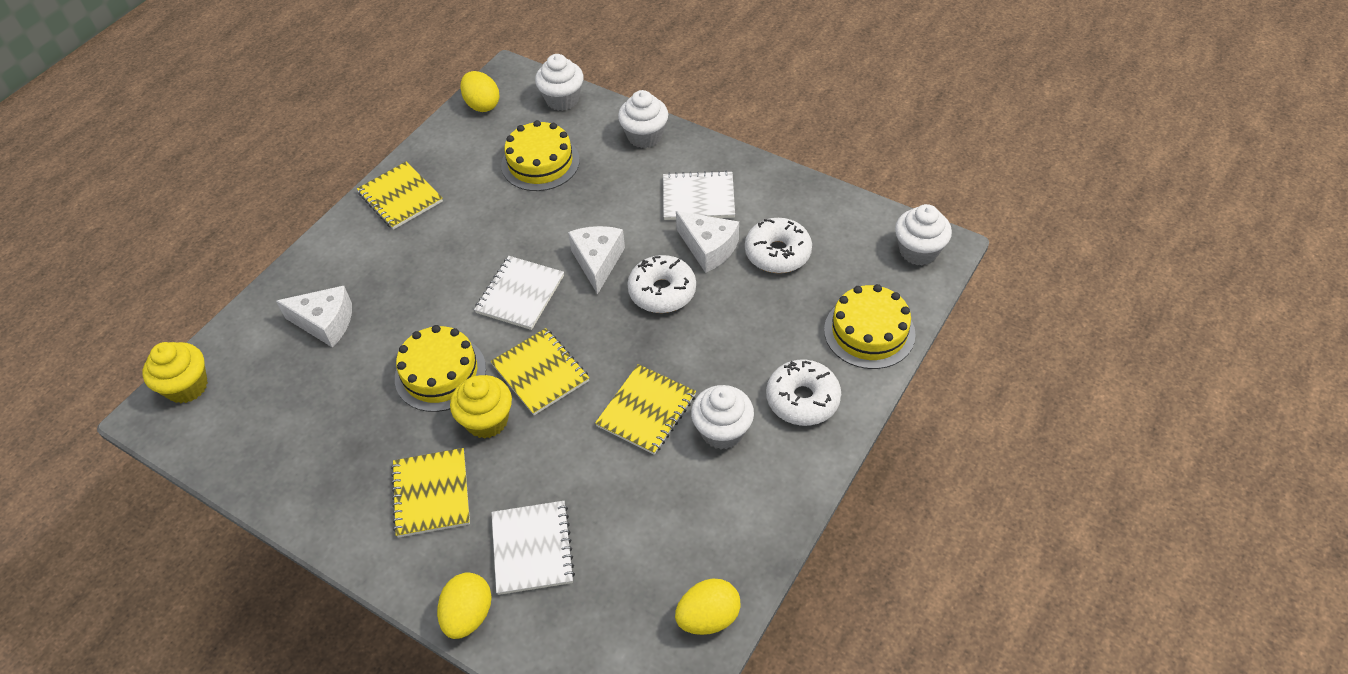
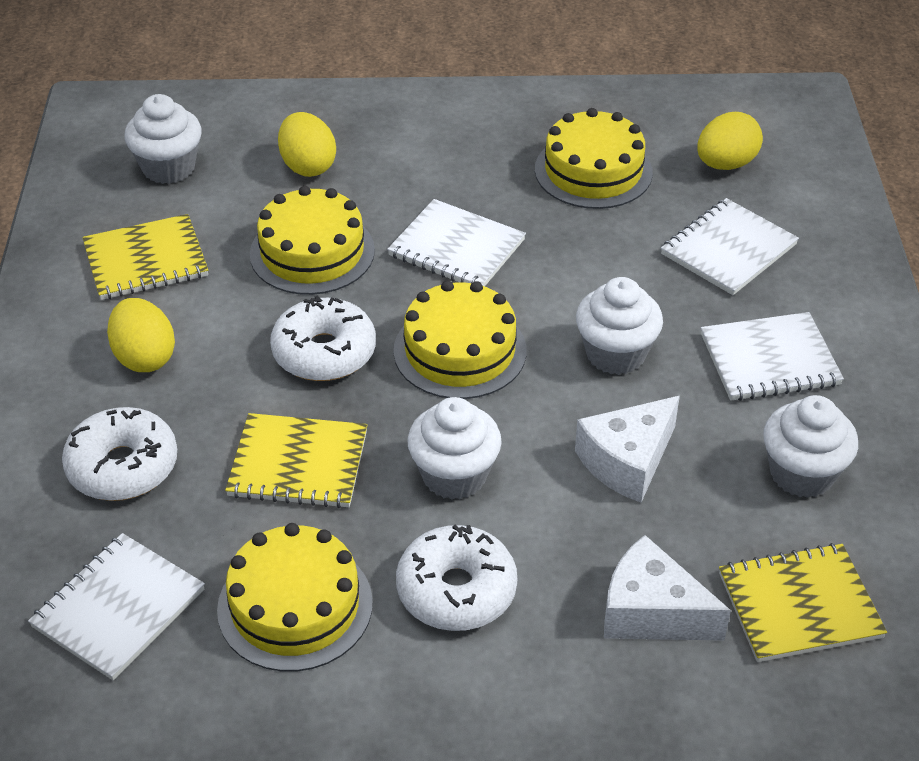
white cheese: 3 -> 2
white notebook: 3 -> 4
yellow cake: 3 -> 4
yellow cupcake: 2 -> 0
yellow notebook: 4 -> 3

